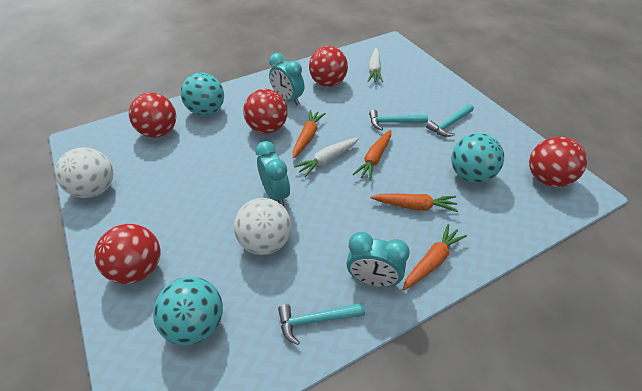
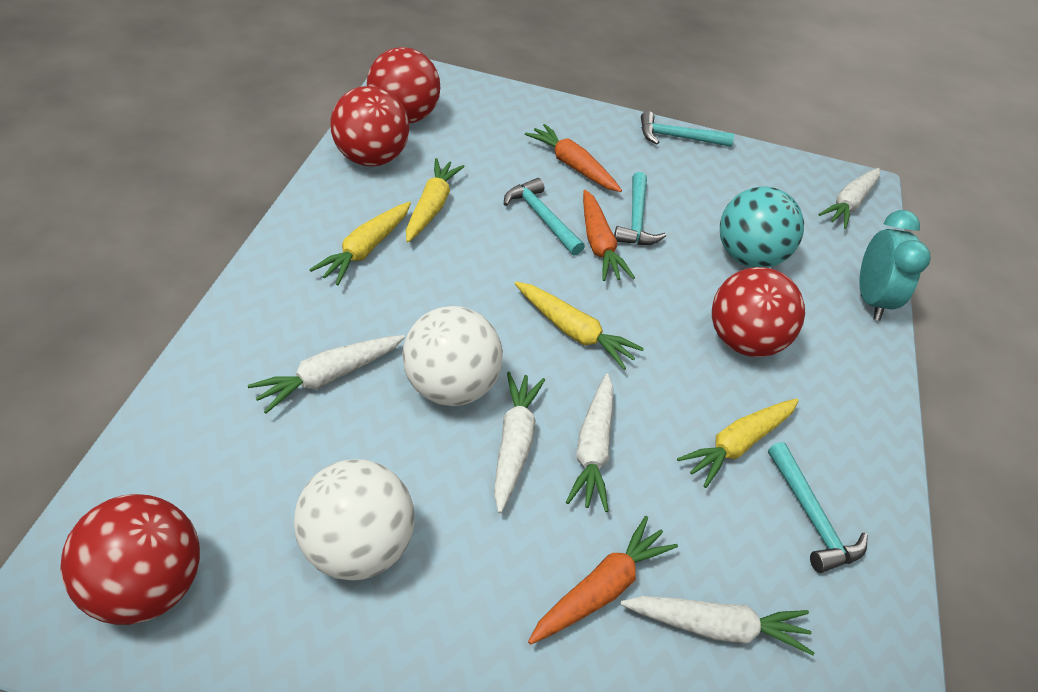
orange carrot: 4 -> 3
red ball: 5 -> 4
turquoise ball: 3 -> 1
turquoise clock: 3 -> 1
turquoise hammer: 3 -> 4
white carrot: 2 -> 5
yellow carrot: 0 -> 4

